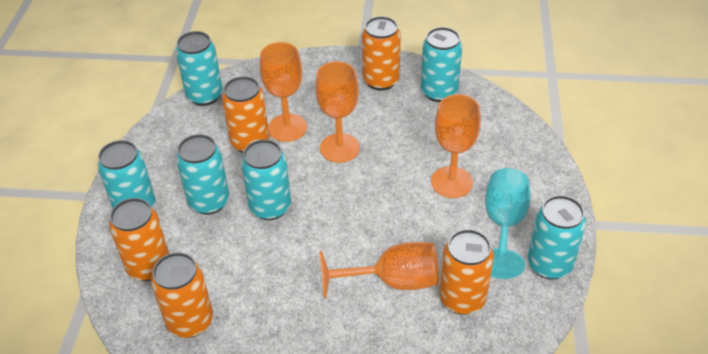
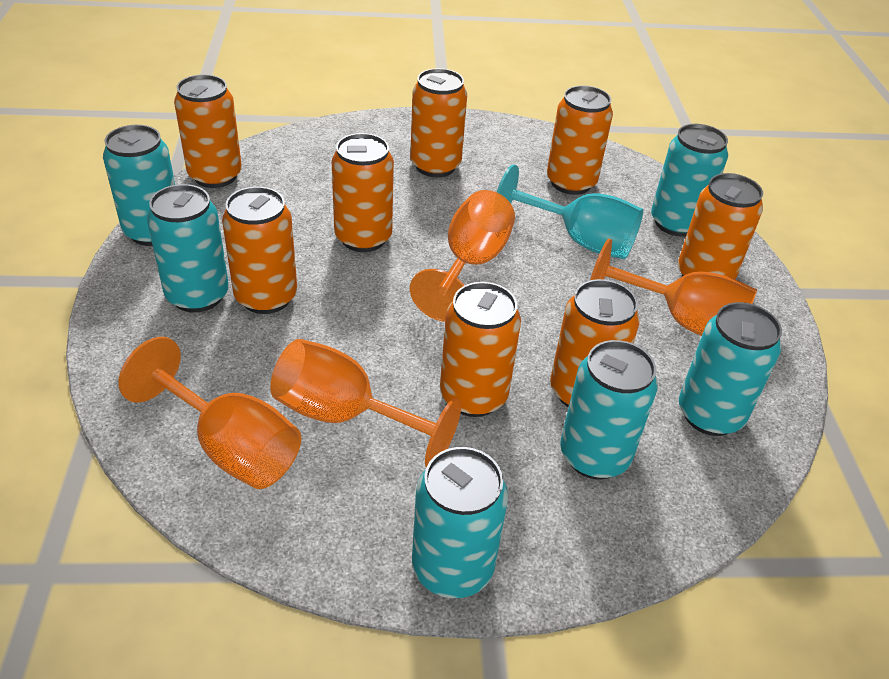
orange can: 5 -> 8

